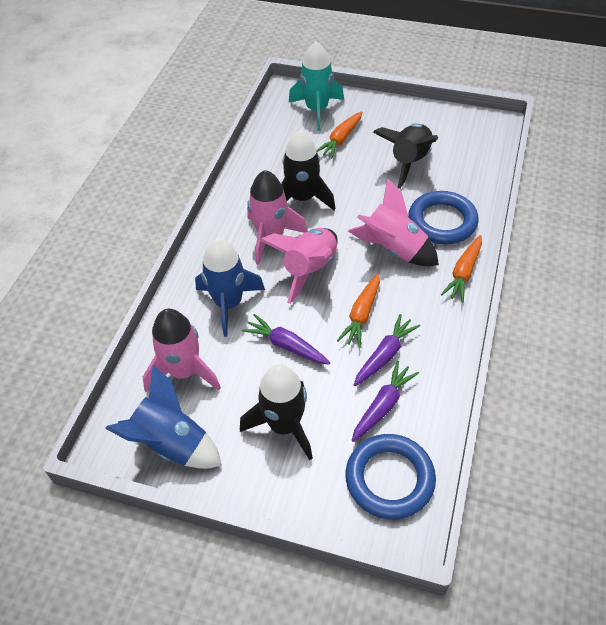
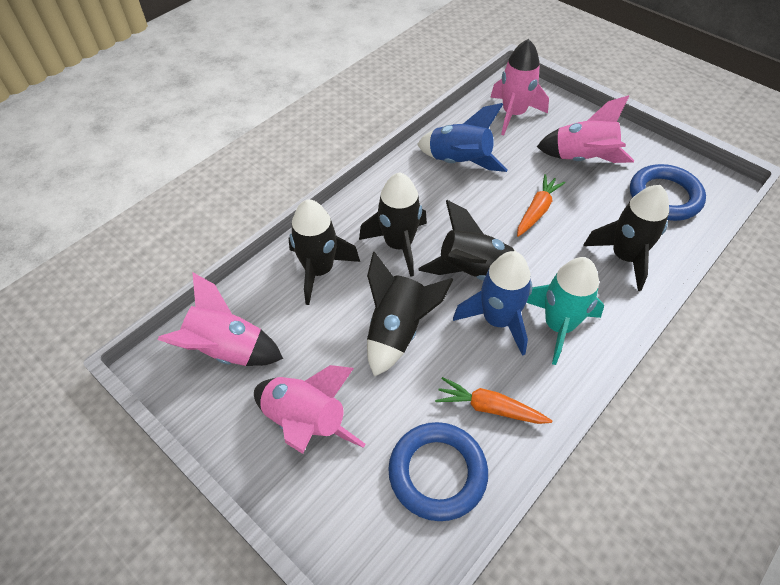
black rocket: 3 -> 5
orange carrot: 3 -> 2
purple carrot: 3 -> 0

